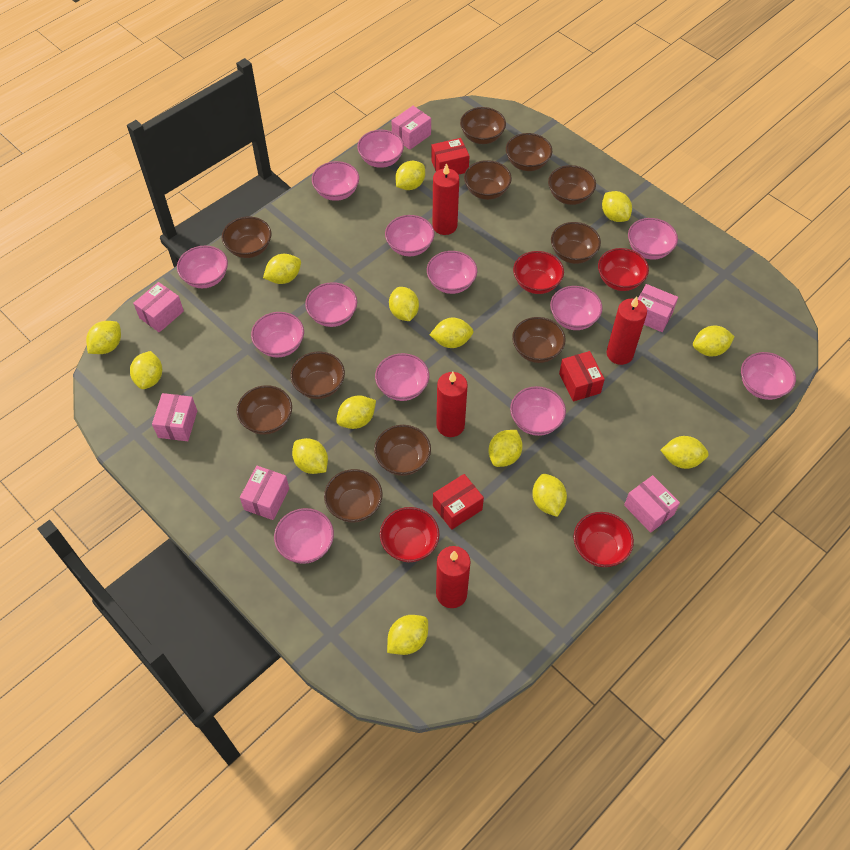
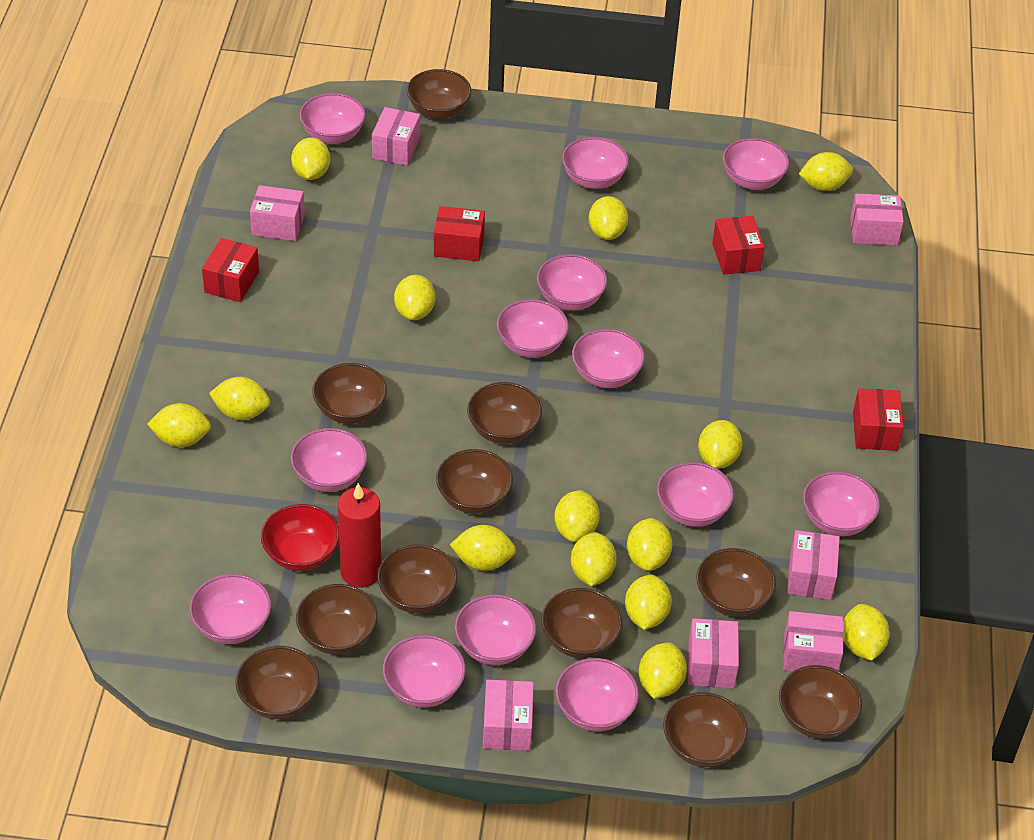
pink box: 6 -> 7
red bowl: 4 -> 1
red box: 3 -> 4
red candle: 4 -> 1

